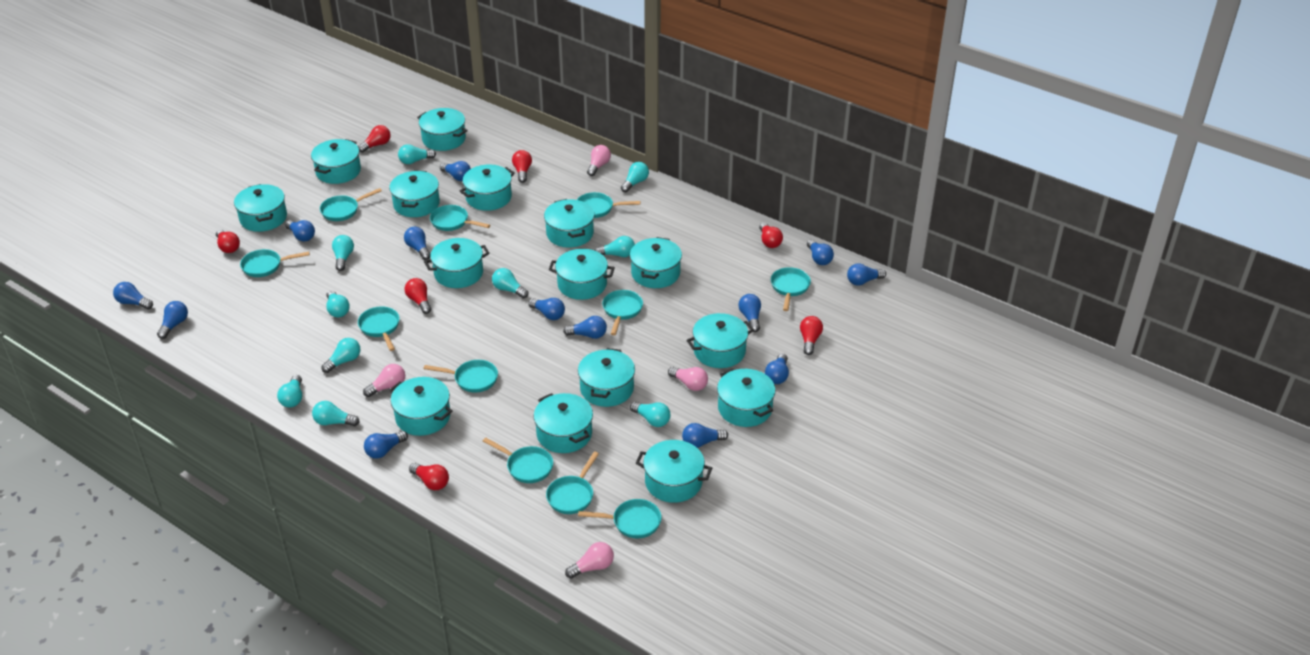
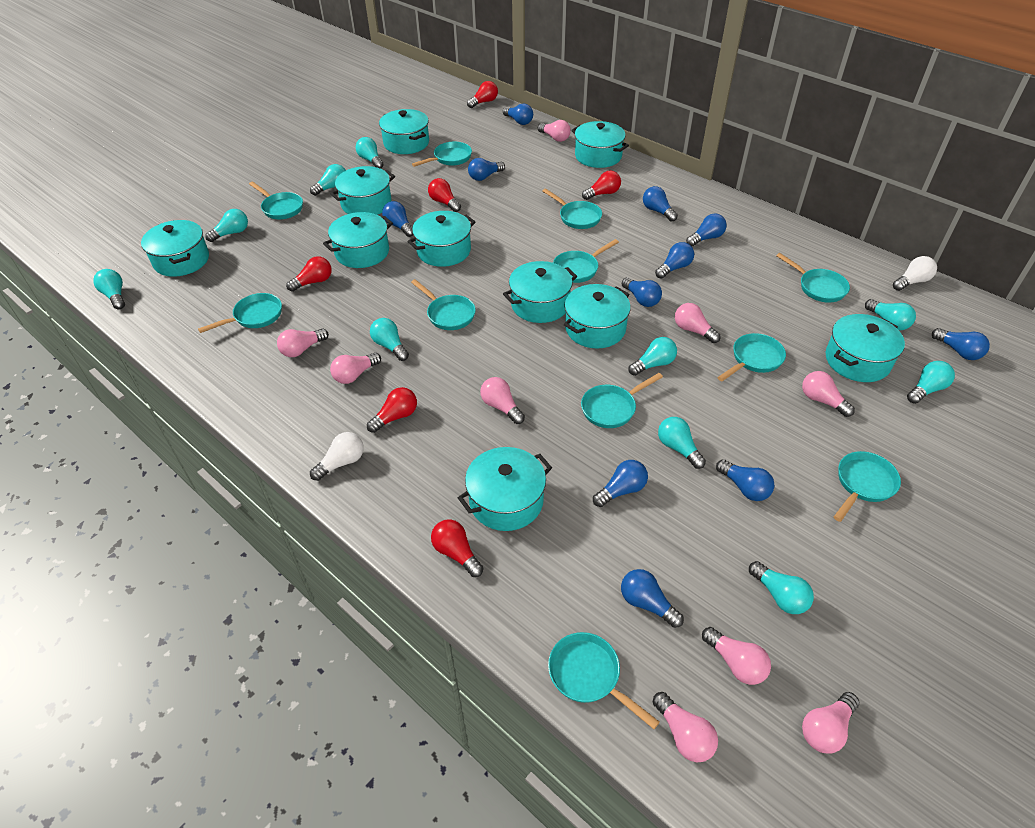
blue light bulb: 13 -> 11
pink light bulb: 4 -> 9
red light bulb: 7 -> 6
turquoise pot: 15 -> 10
white light bulb: 0 -> 2

